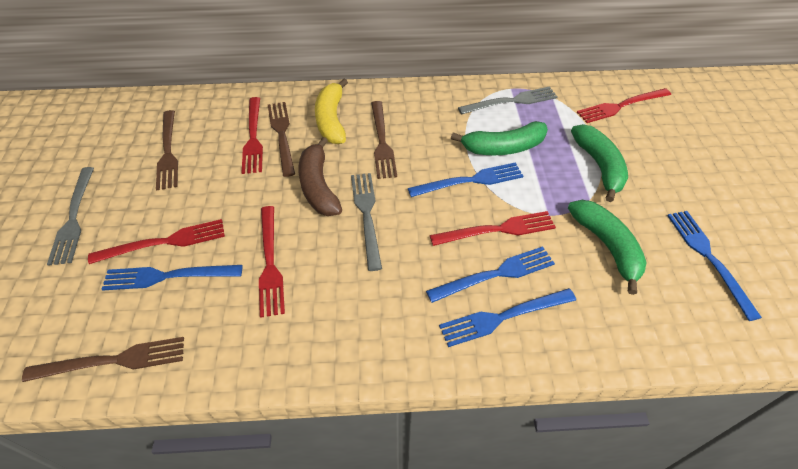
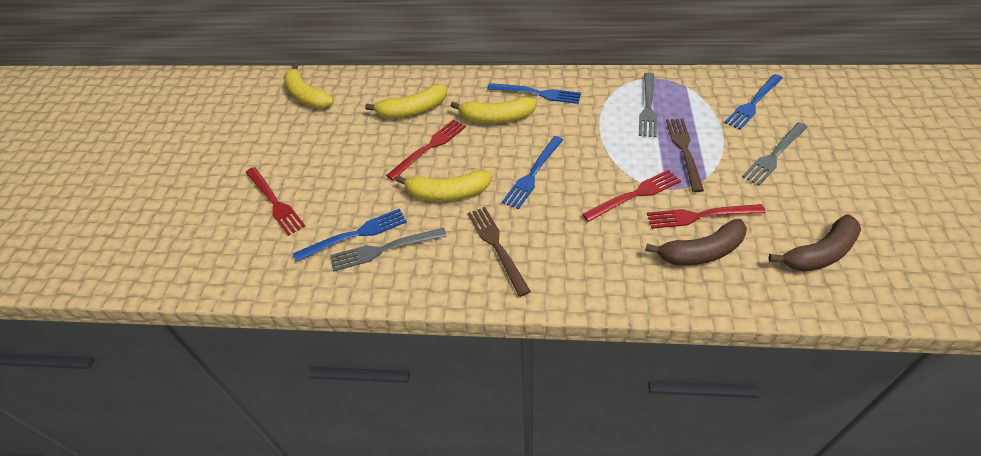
blue fork: 5 -> 4
brown banana: 1 -> 2
brown fork: 4 -> 2
green banana: 3 -> 0
red fork: 5 -> 4
yellow banana: 1 -> 4

